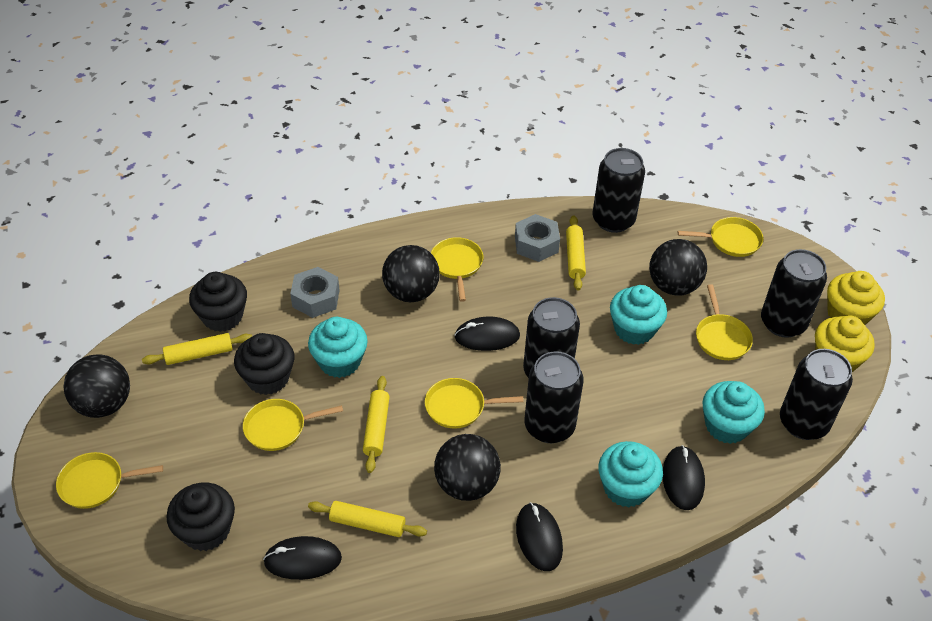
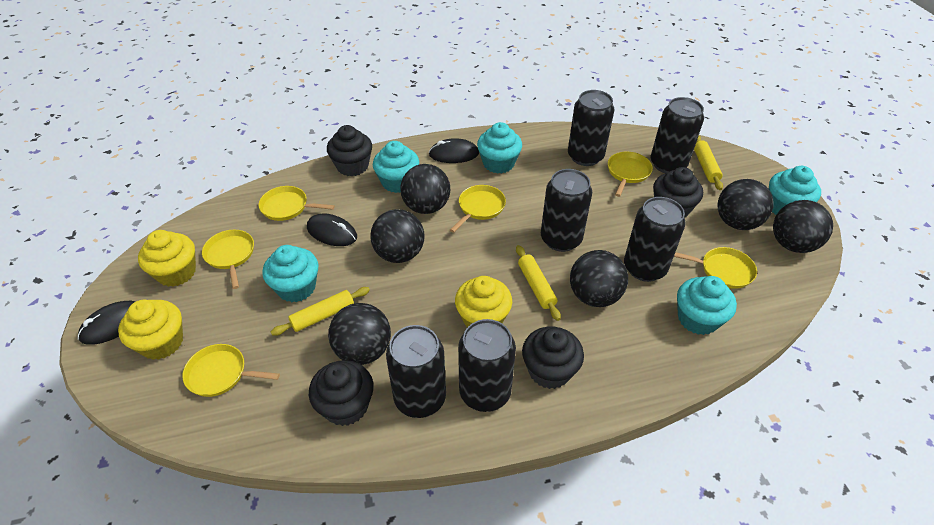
black ball: 4 -> 6
black can: 5 -> 6
black cupcake: 3 -> 4
black mouse: 4 -> 3
grey nut: 2 -> 0
turquoise cupcake: 4 -> 5
yellow cupcake: 2 -> 3
yellow rolling pin: 4 -> 3

